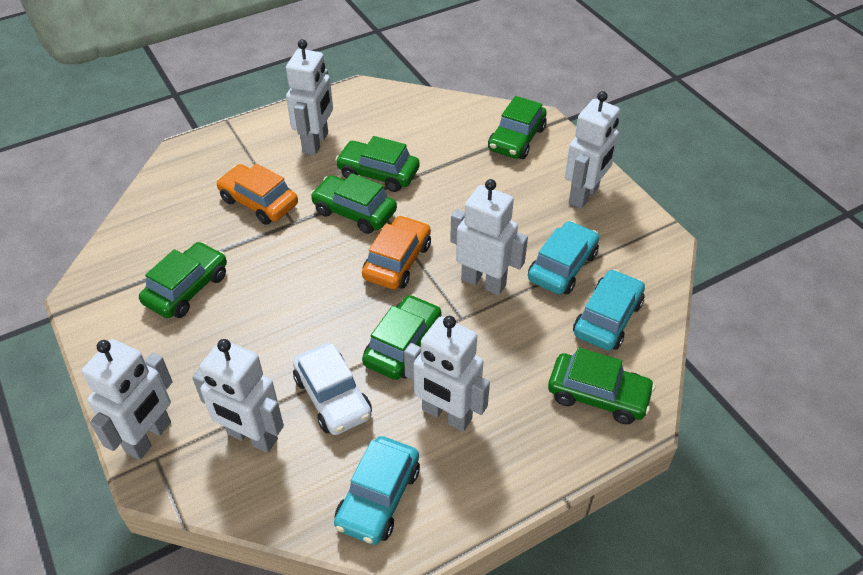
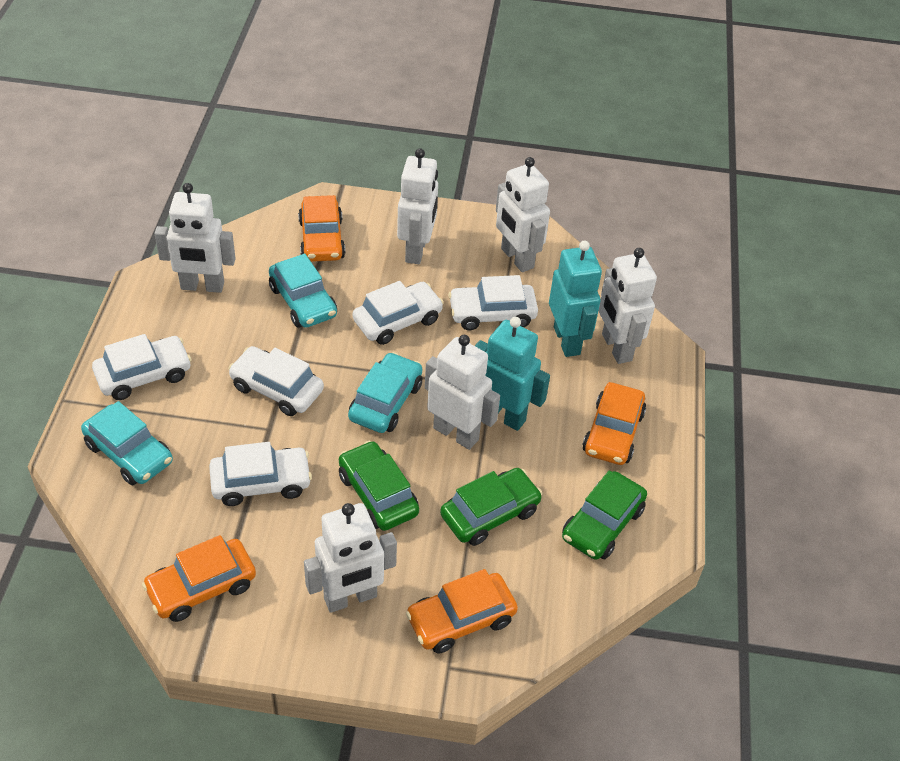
green car: 6 -> 3
orange car: 2 -> 4
turquoise robot: 0 -> 2
white car: 1 -> 5

